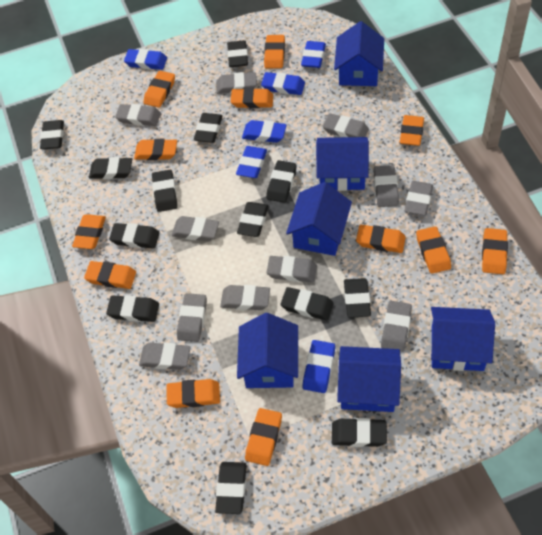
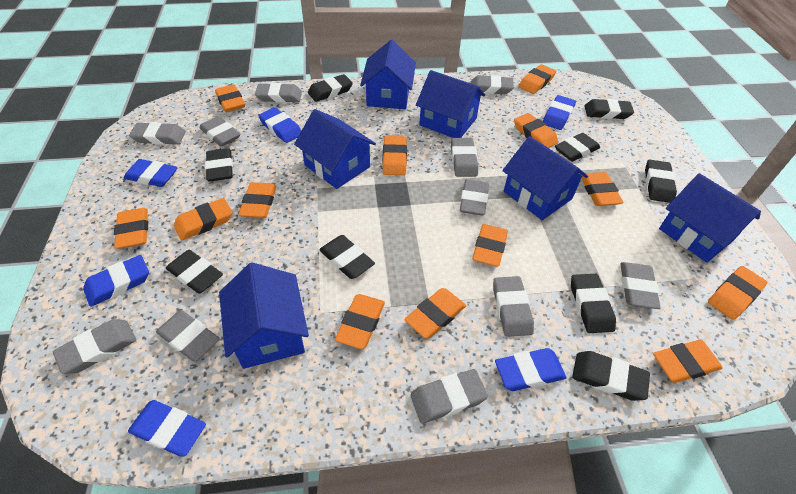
black eraser: 13 -> 9
orange eraser: 12 -> 13

